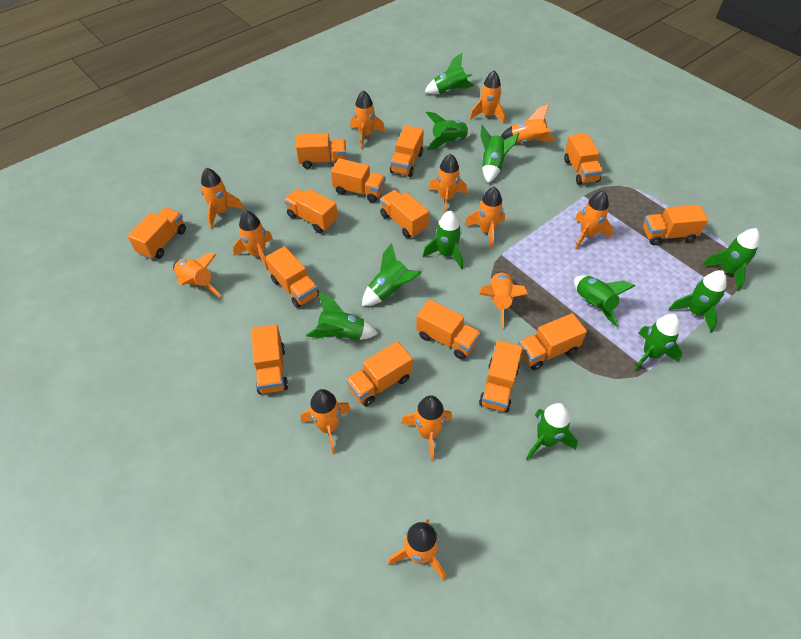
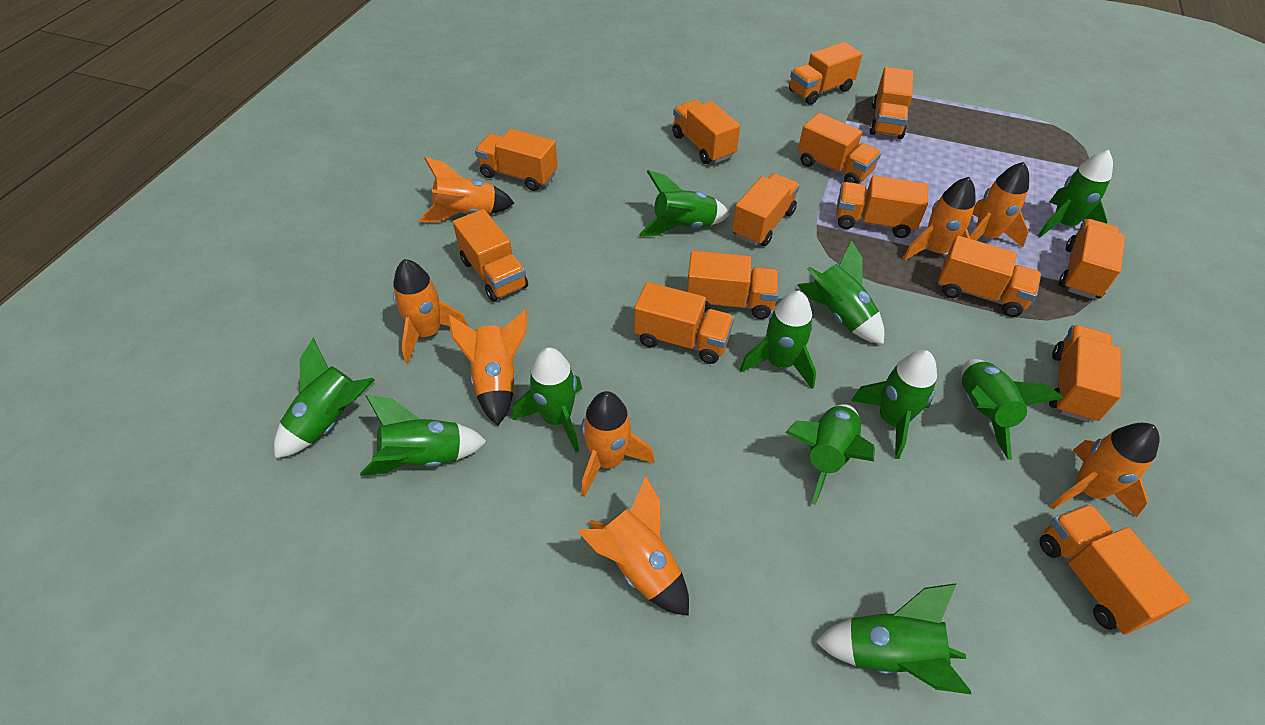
orange rocket: 13 -> 8

